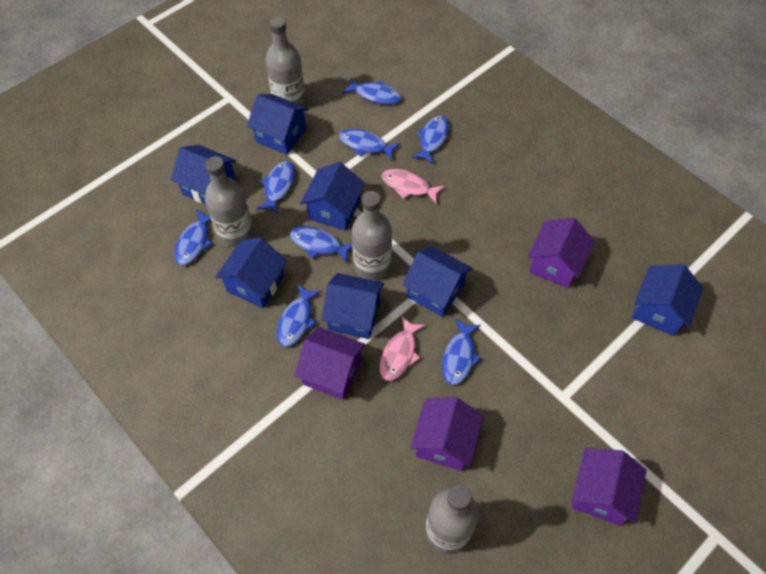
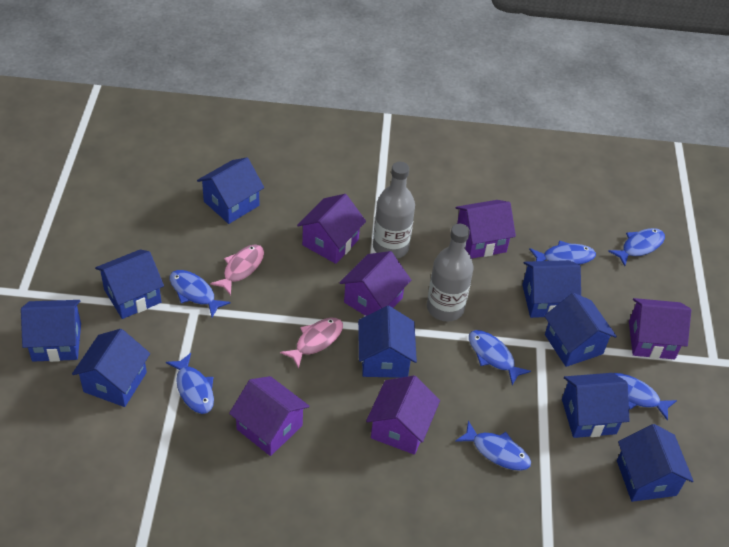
blue fish: 8 -> 7
blue house: 7 -> 9
grey bottle: 4 -> 2
purple house: 4 -> 6

